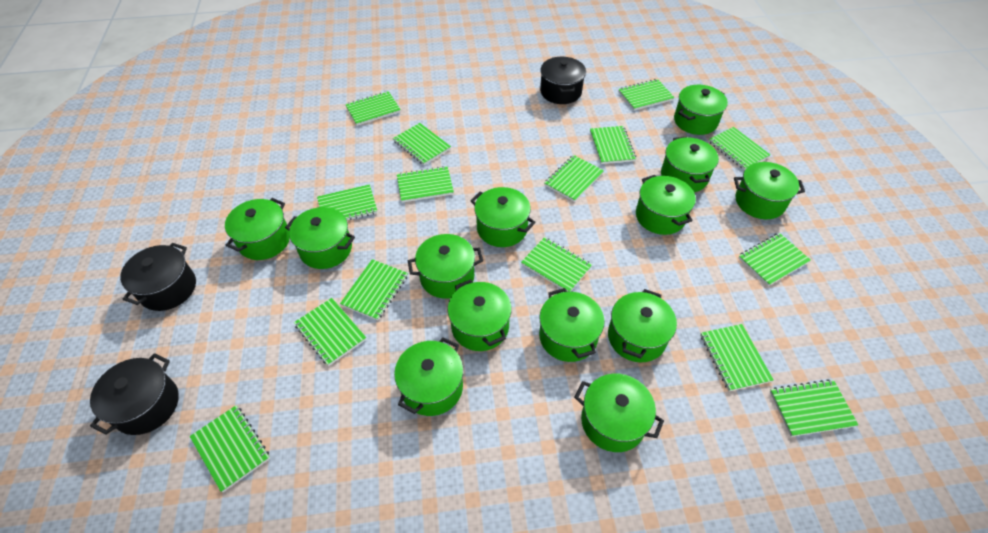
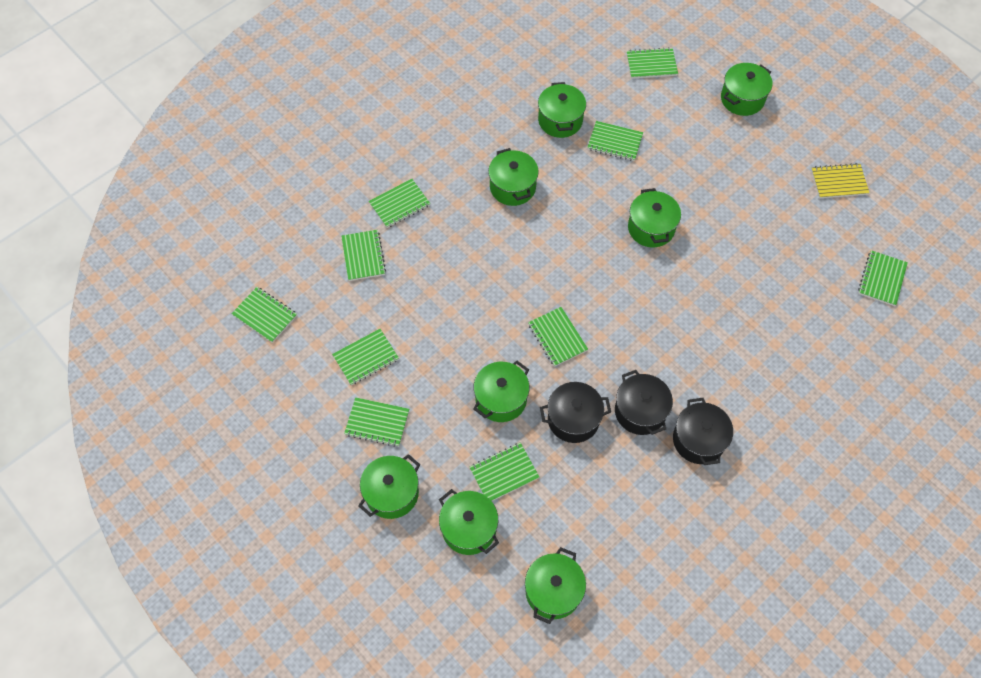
green notebook: 15 -> 10
green pot: 13 -> 8
yellow notebook: 0 -> 1

